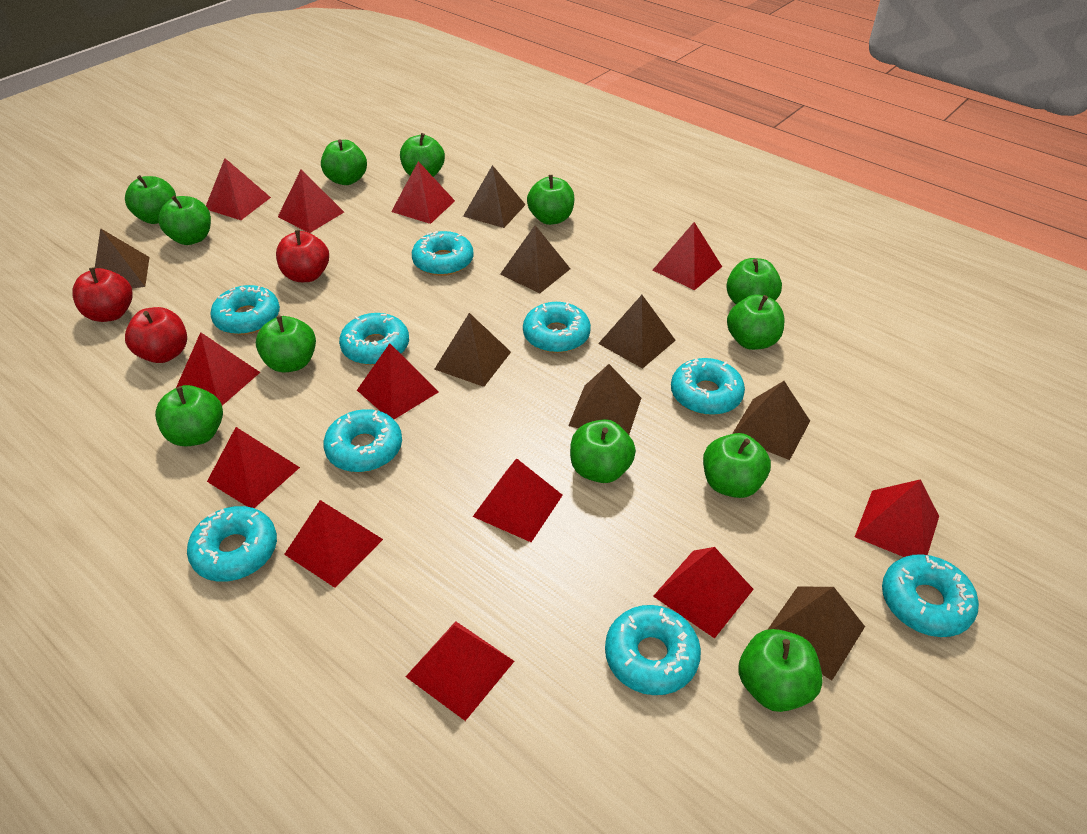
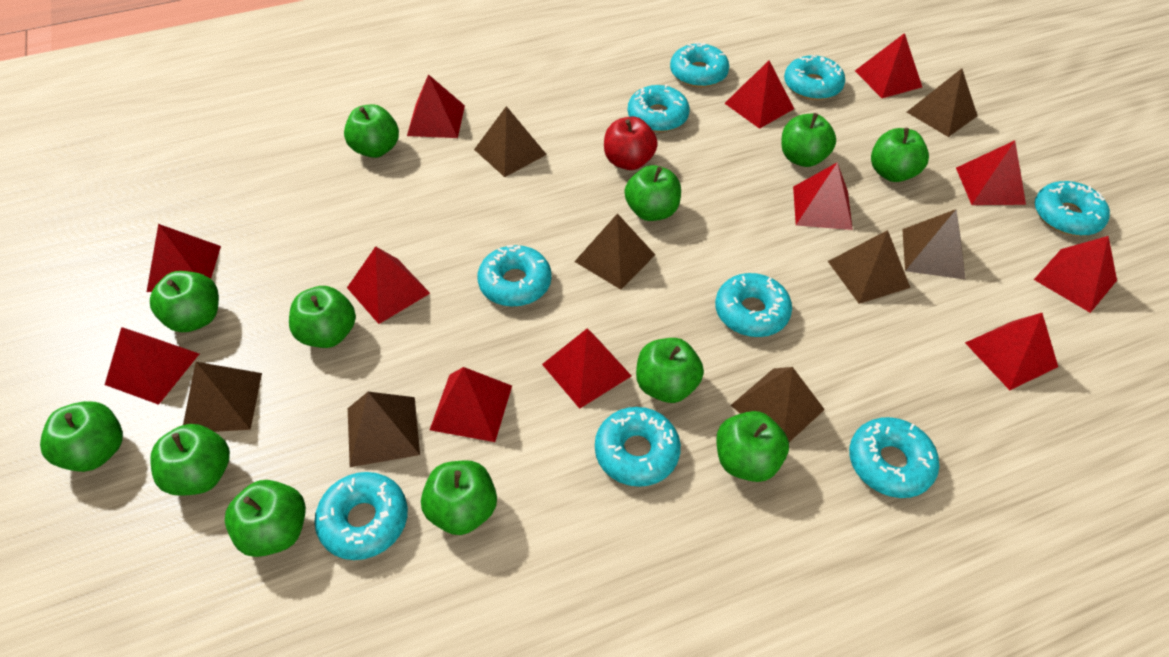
red apple: 3 -> 1

